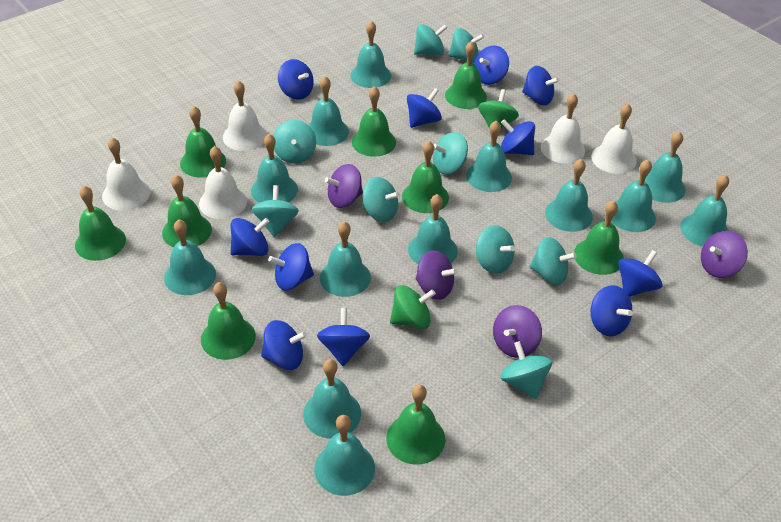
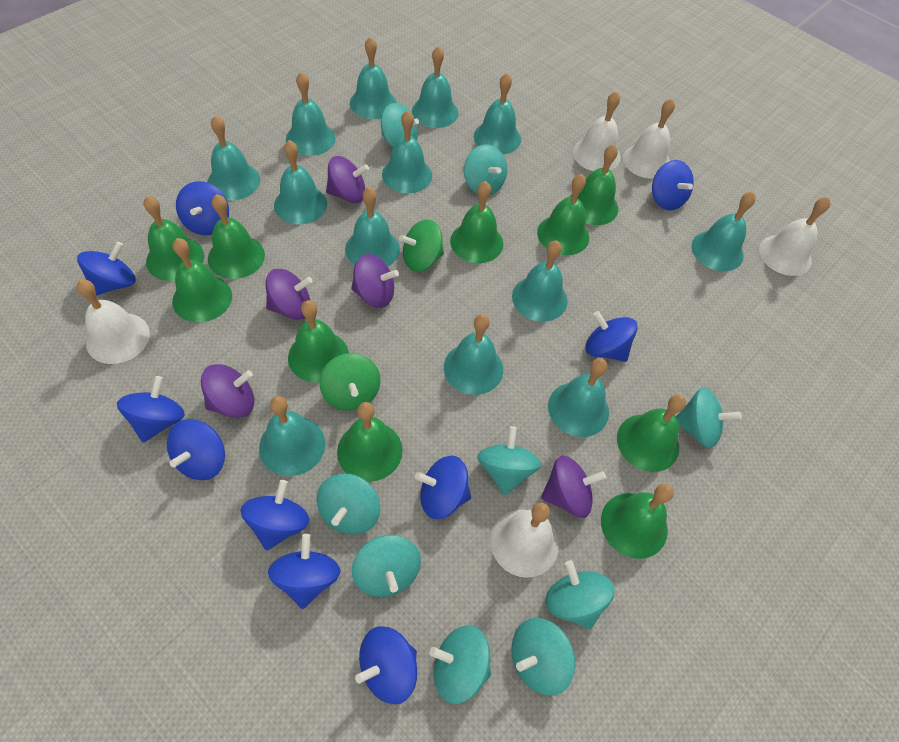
blue spinning top: 11 -> 10
green bell: 9 -> 10
purple spinning top: 4 -> 5

